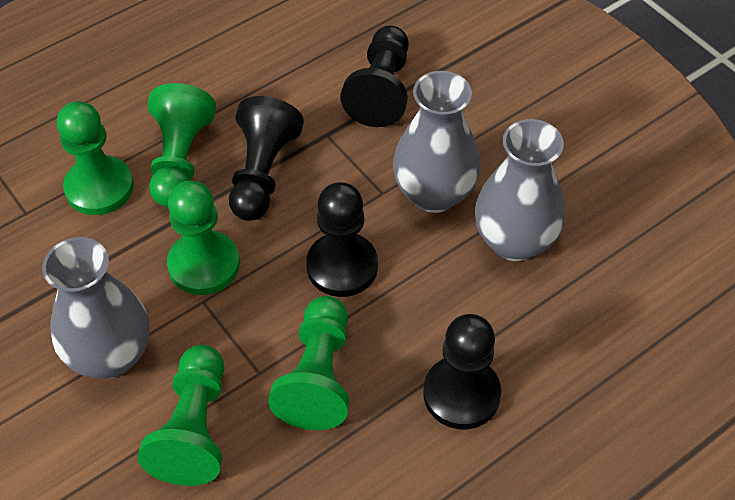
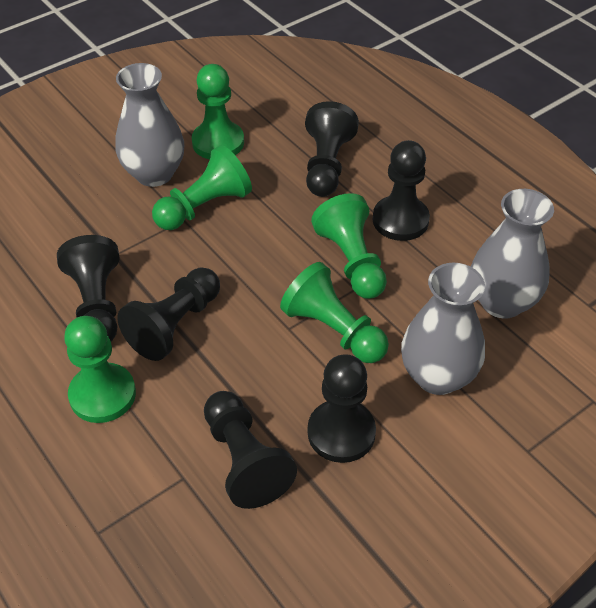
black pawn: 4 -> 6

